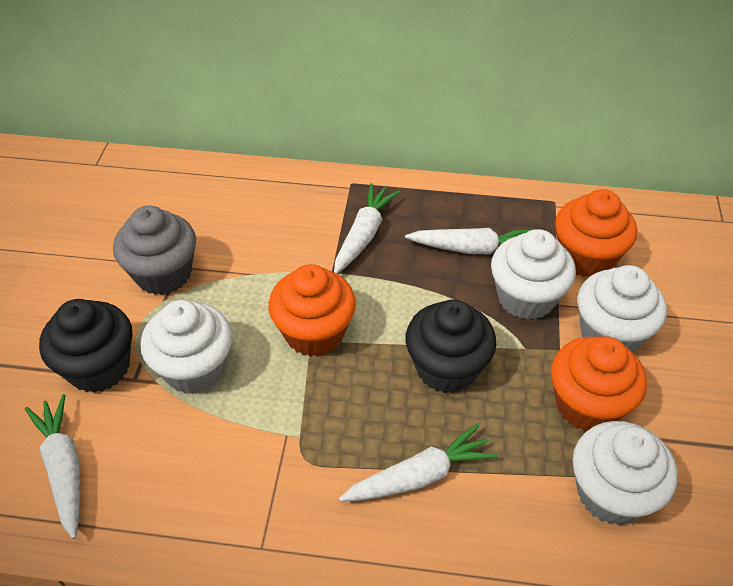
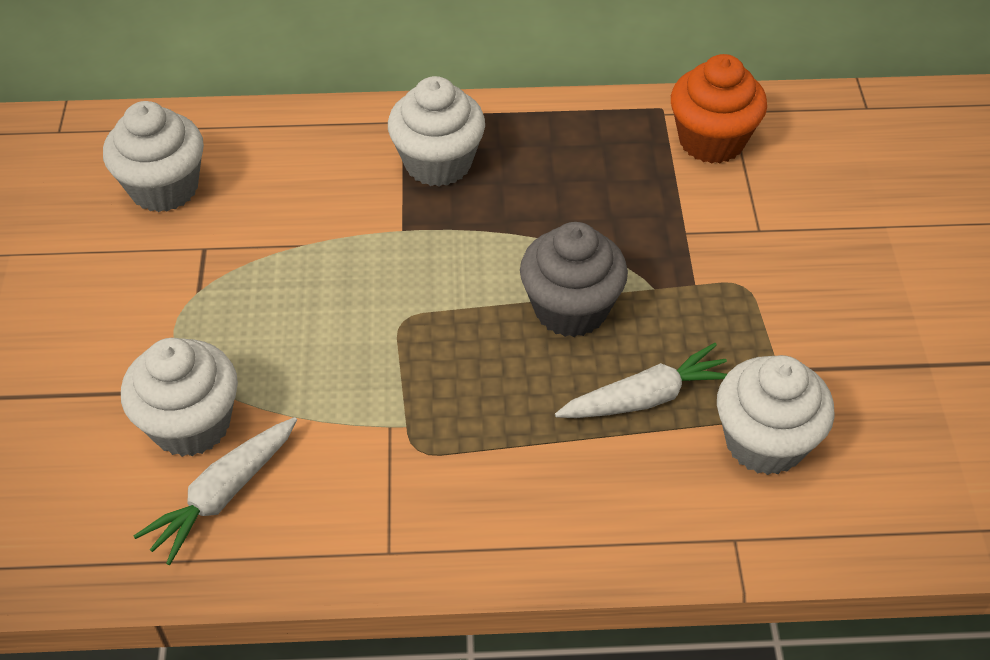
black cupcake: 2 -> 0
orange cupcake: 3 -> 1
white carrot: 4 -> 2

